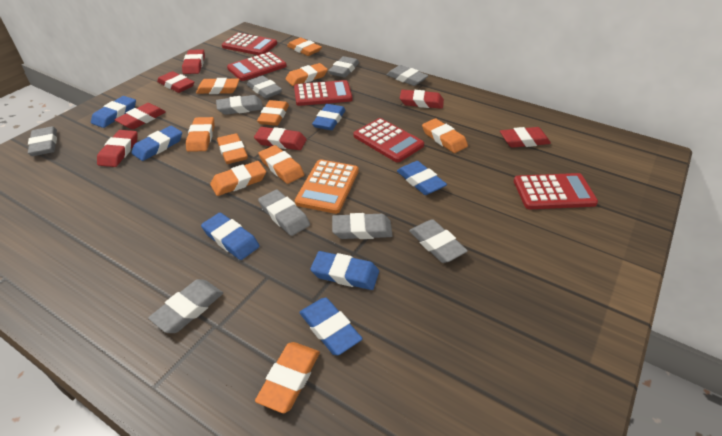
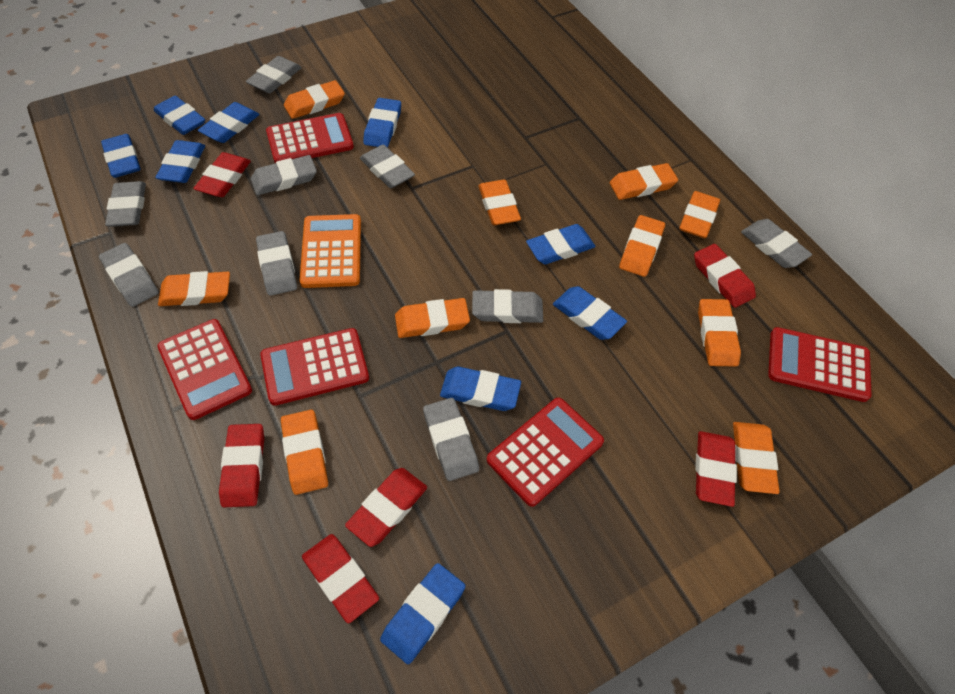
blue eraser: 7 -> 9
red eraser: 7 -> 6

